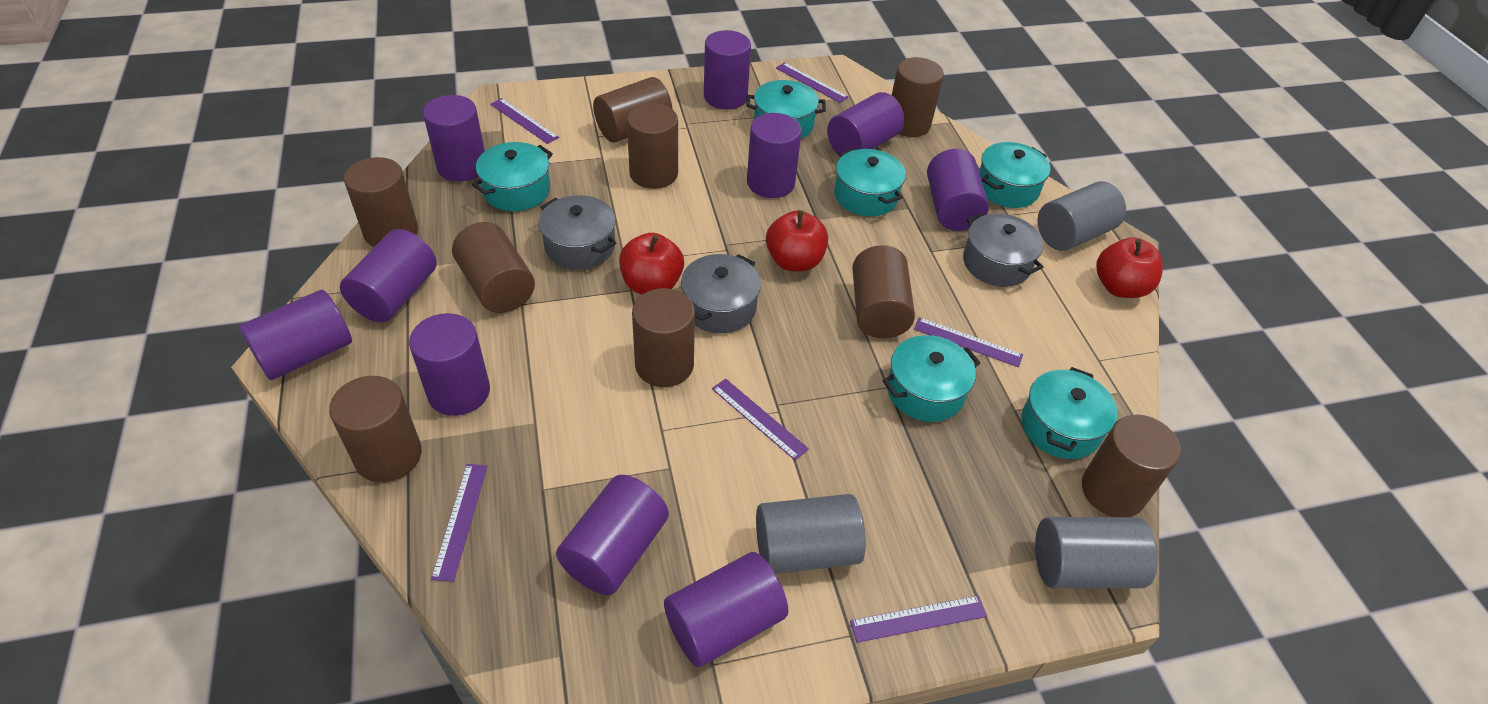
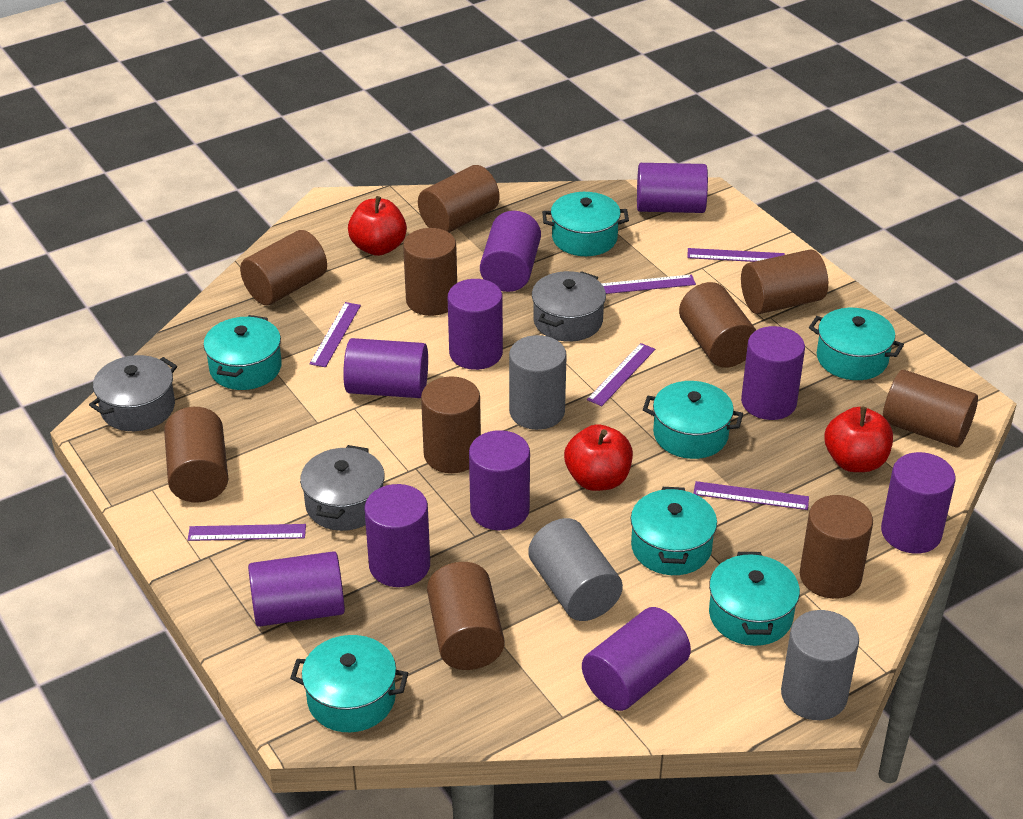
brown cylinder: 9 -> 10
turquoise pot: 6 -> 7

